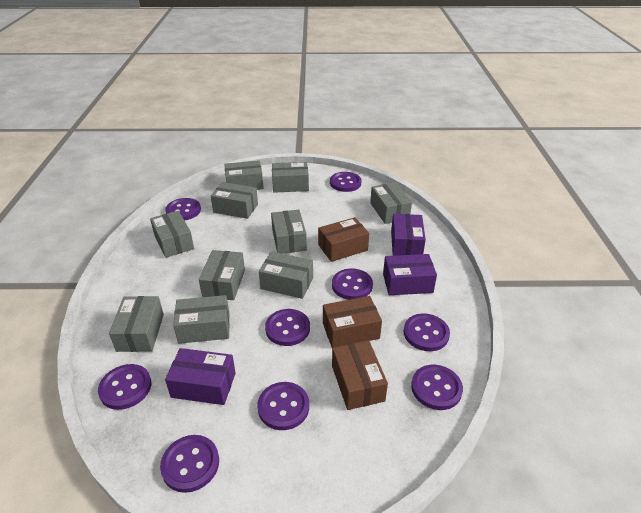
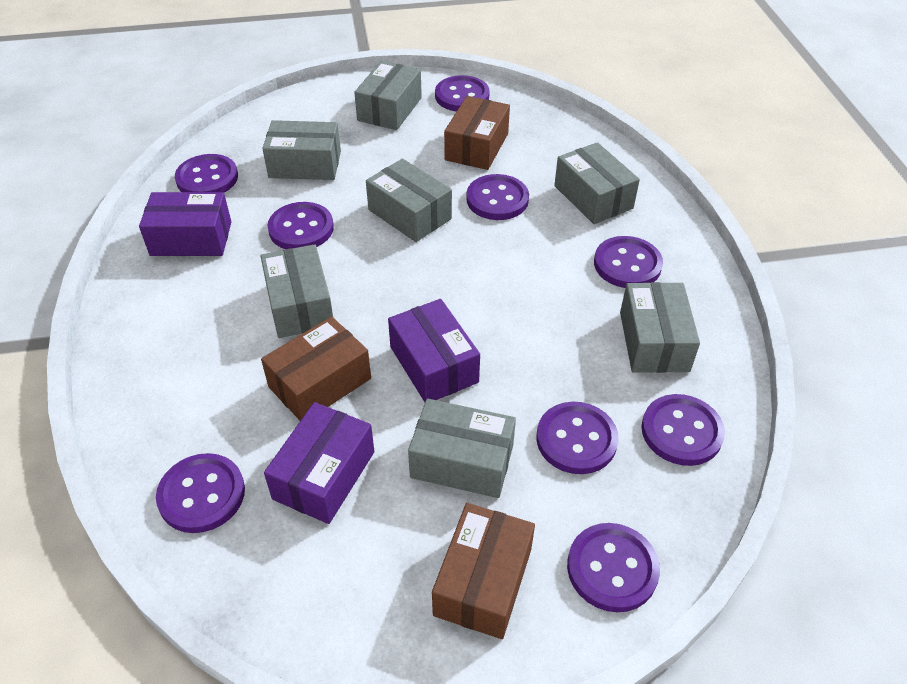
grey box: 10 -> 7

